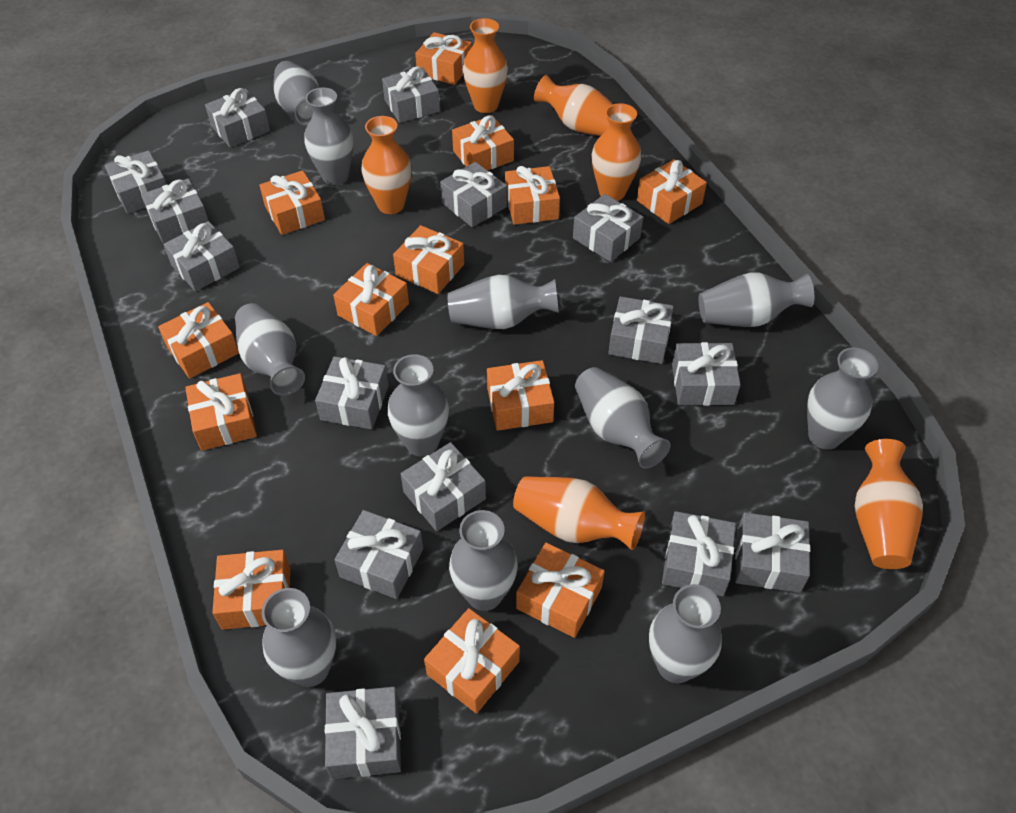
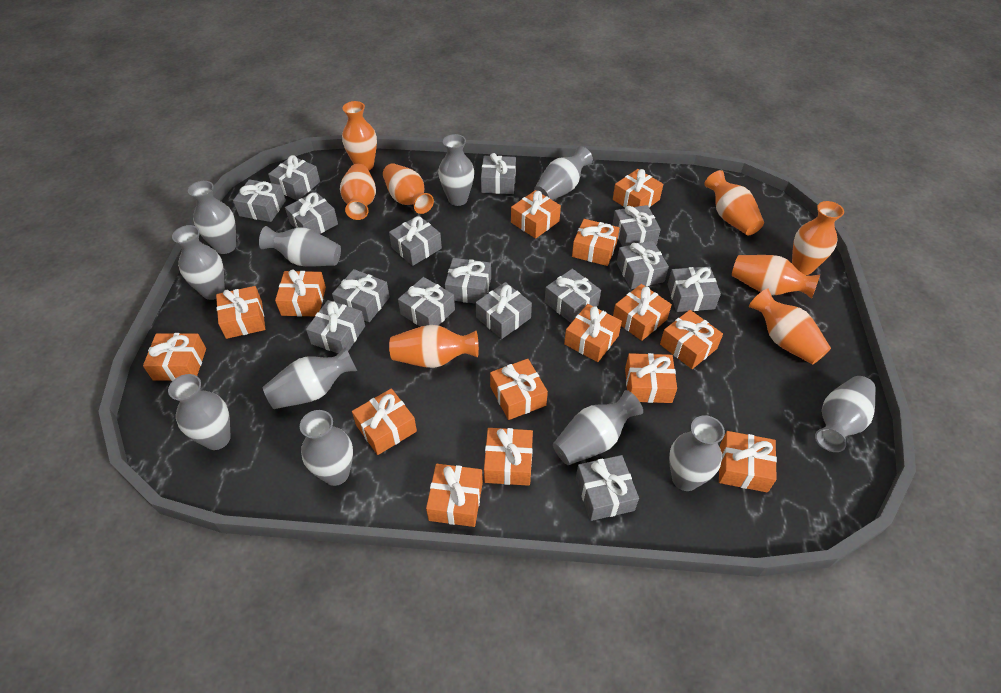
orange gift: 13 -> 15
orange vase: 6 -> 8

